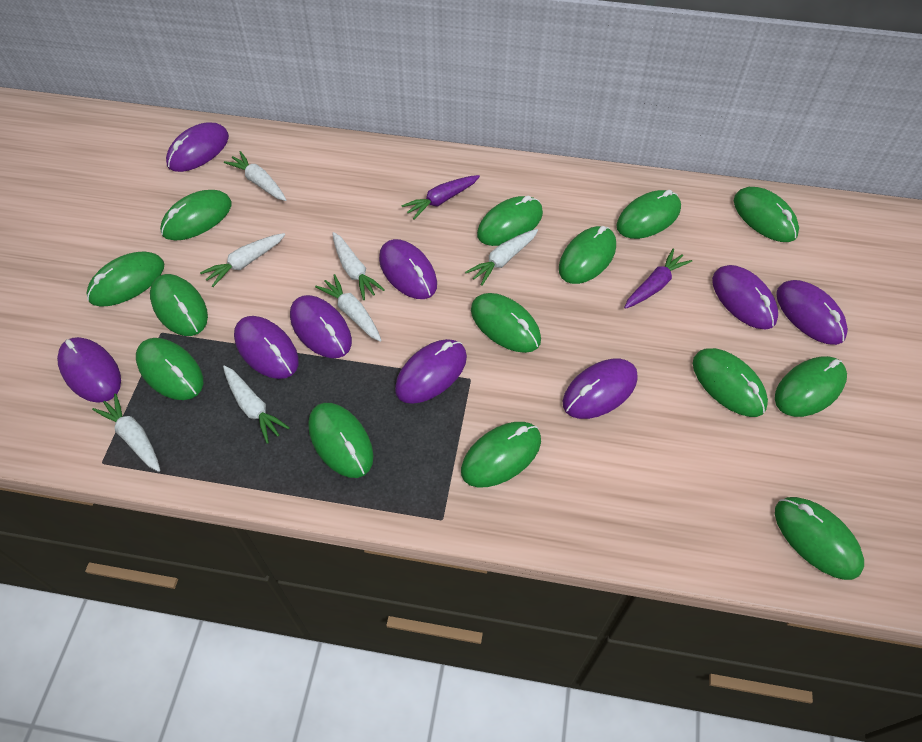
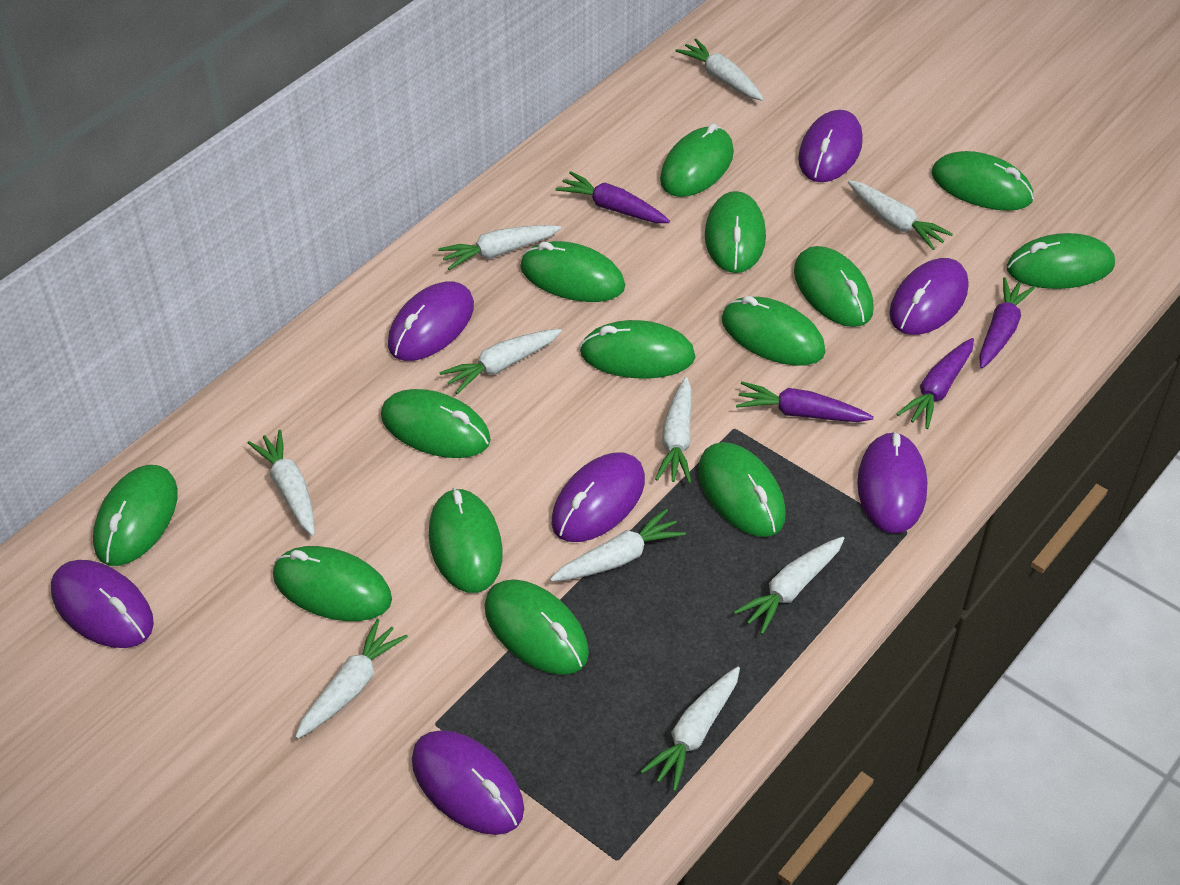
purple carrot: 2 -> 4
purple mouse: 9 -> 7
white carrot: 7 -> 10

